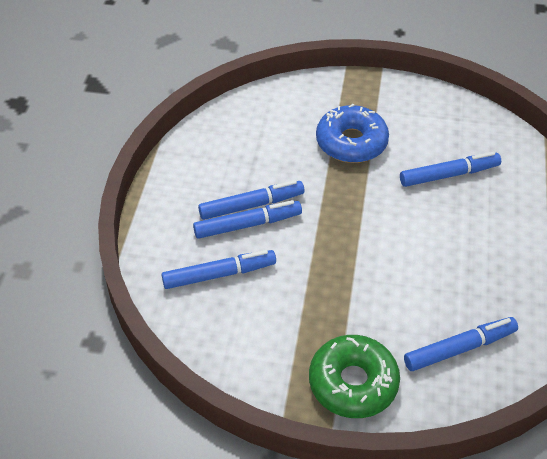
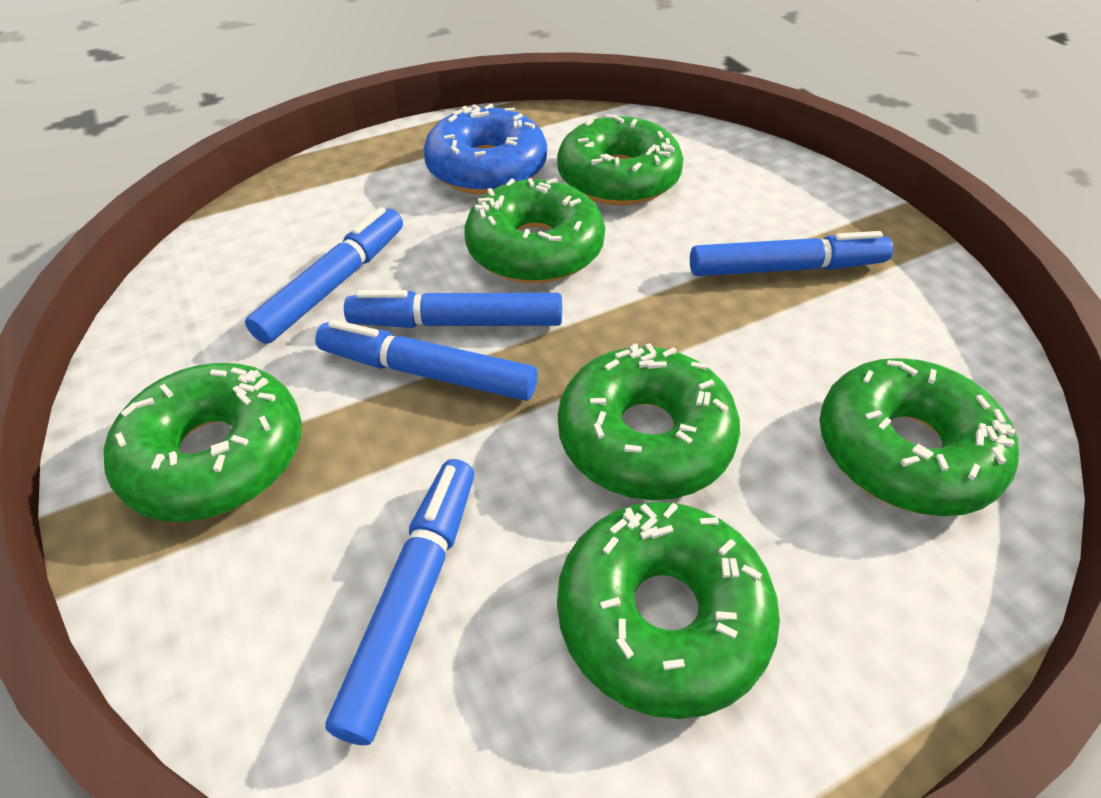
green donut: 1 -> 6

